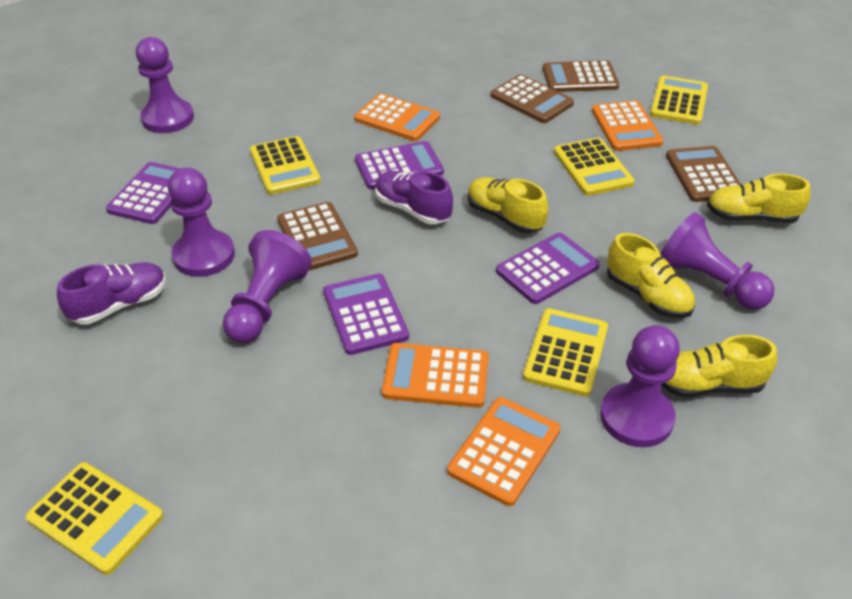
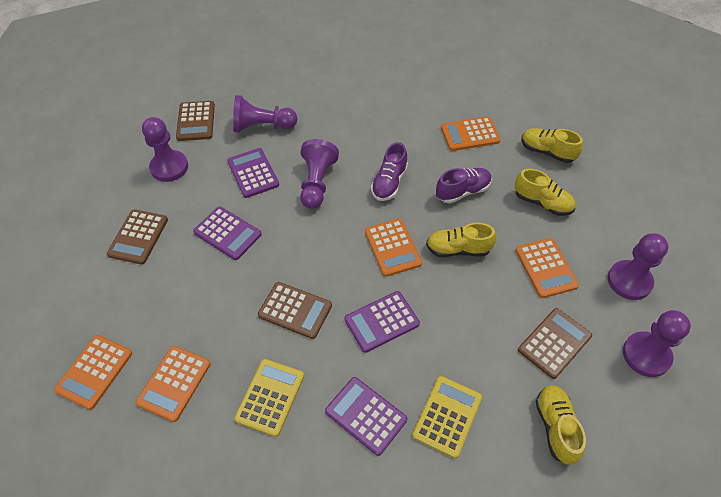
orange calculator: 4 -> 5
yellow calculator: 5 -> 2

